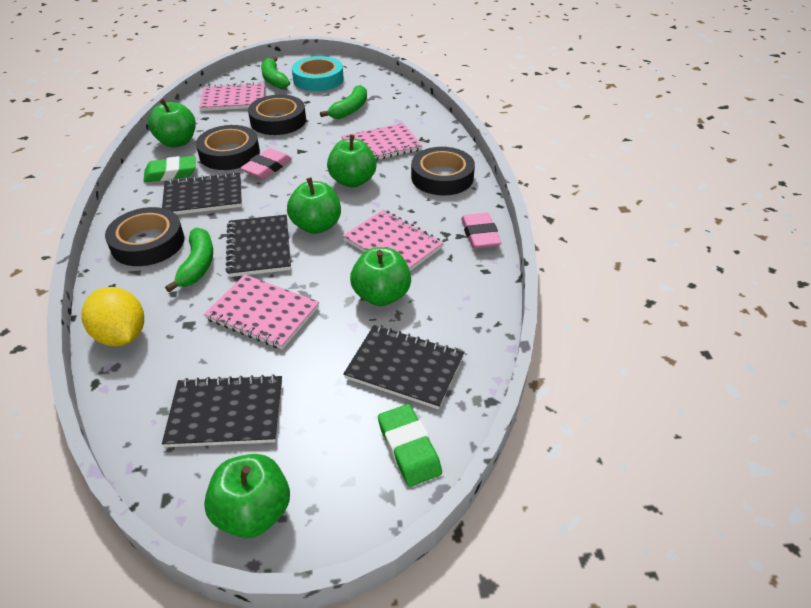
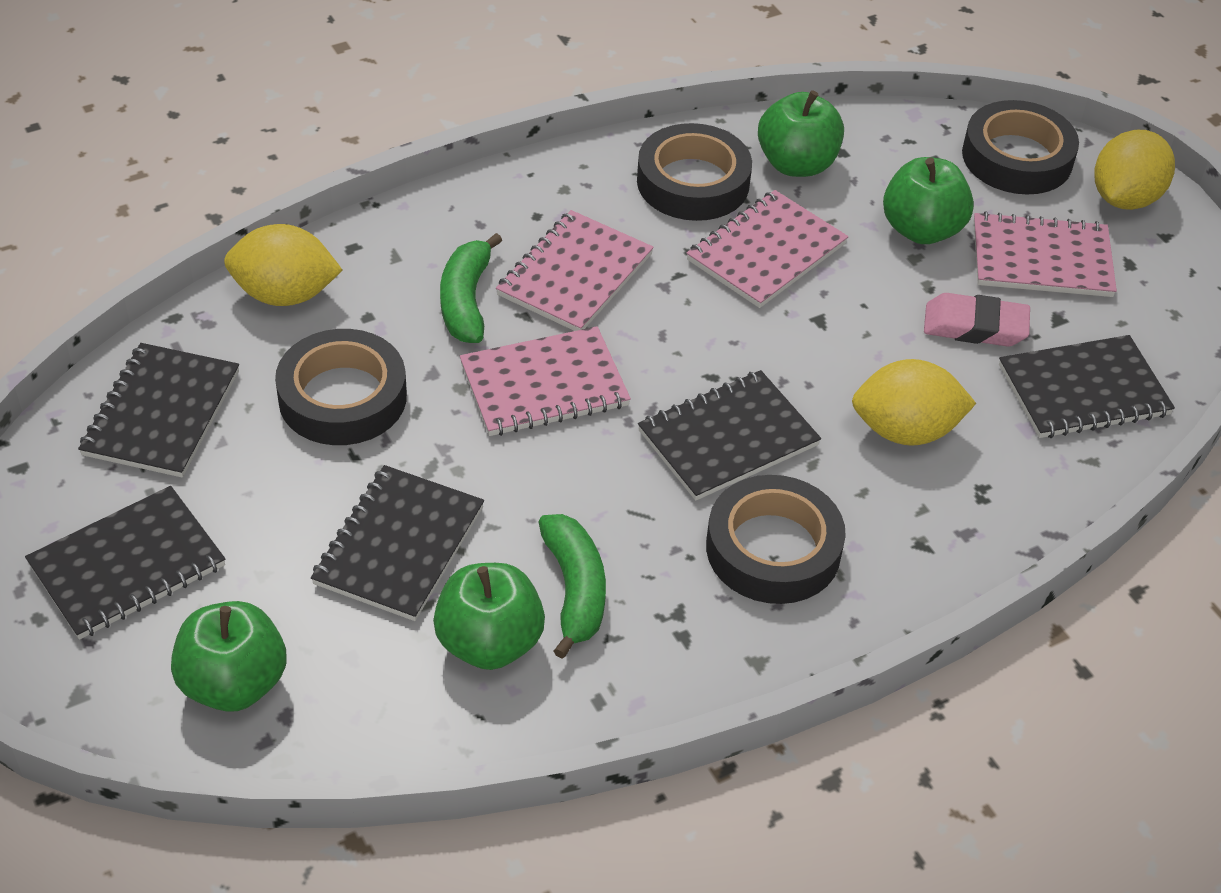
black notebook: 4 -> 5
green apple: 5 -> 4
green banana: 3 -> 2
green eraser: 2 -> 0
pink eraser: 2 -> 1
turquoise tape: 1 -> 0
yellow lemon: 1 -> 3

